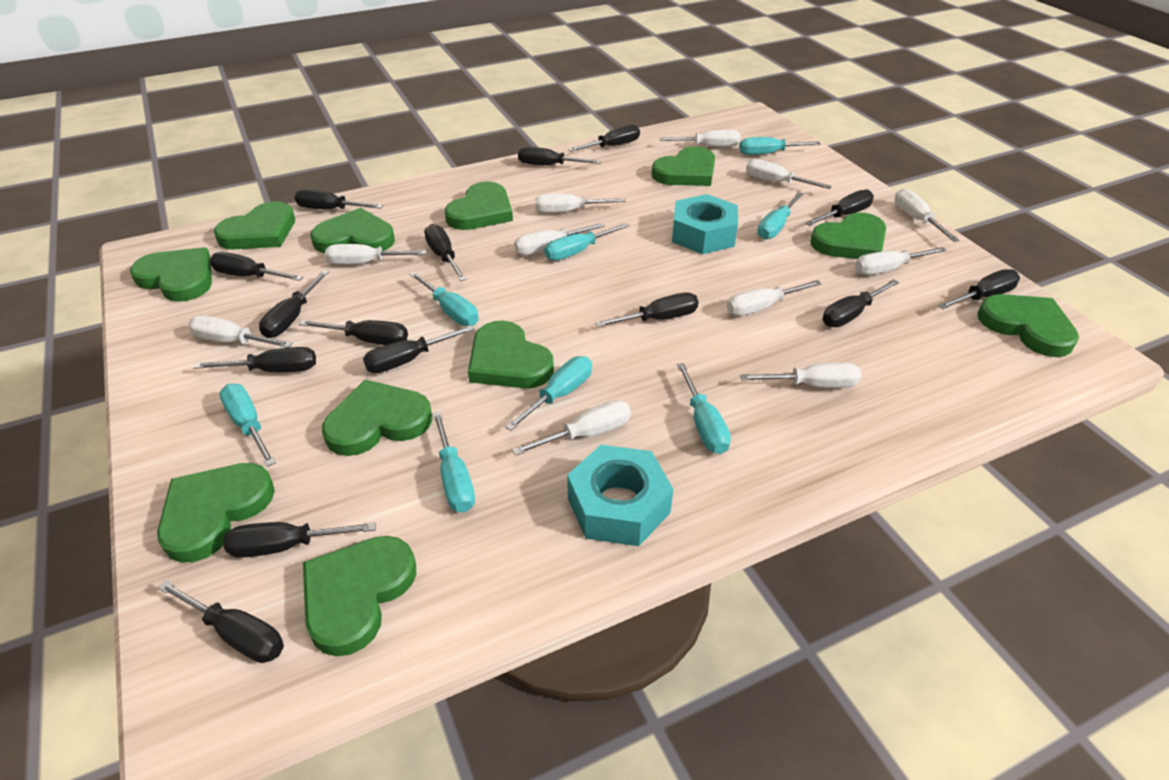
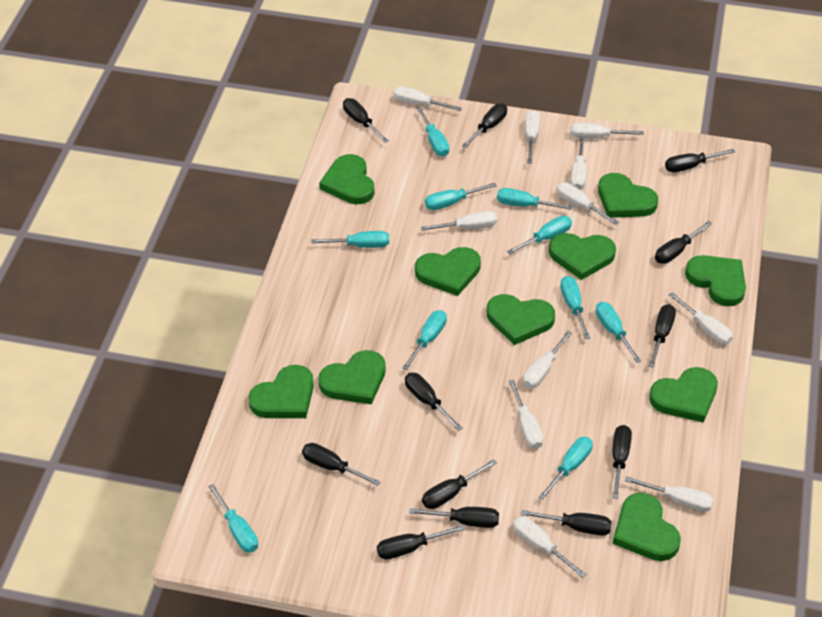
black screwdriver: 15 -> 12
green heart: 11 -> 10
turquoise nut: 2 -> 0
turquoise screwdriver: 8 -> 10

